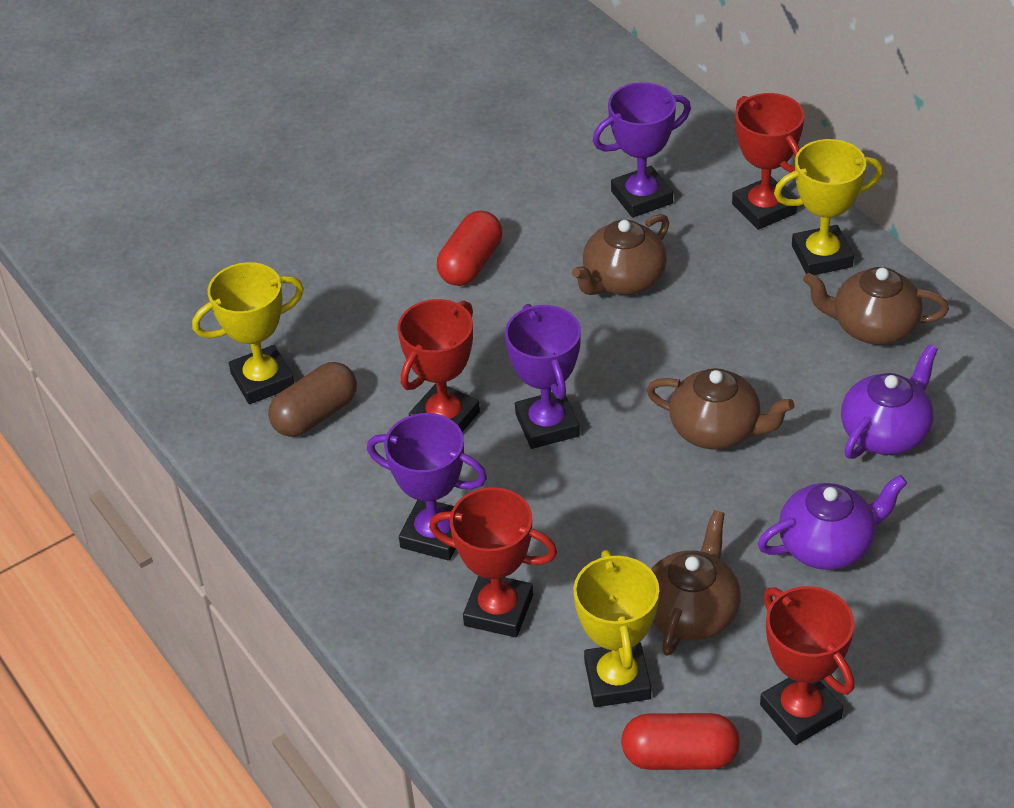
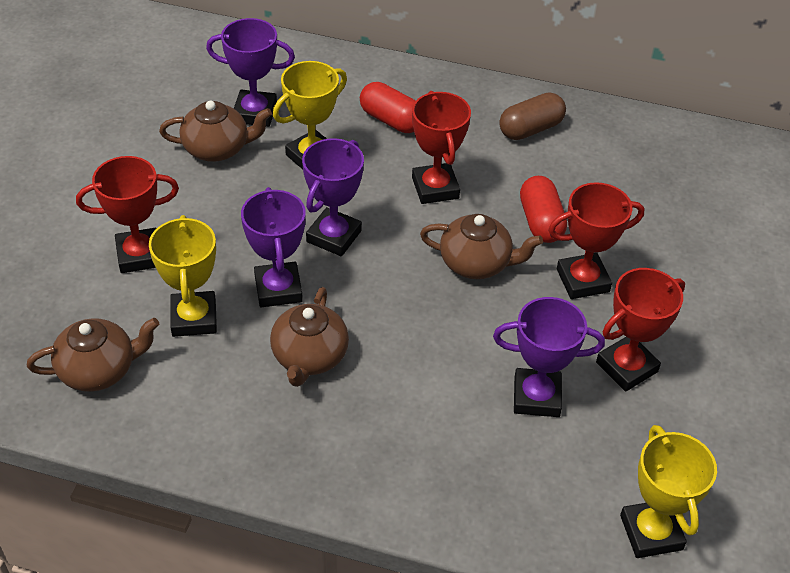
purple teapot: 2 -> 0
purple trophy: 3 -> 4

